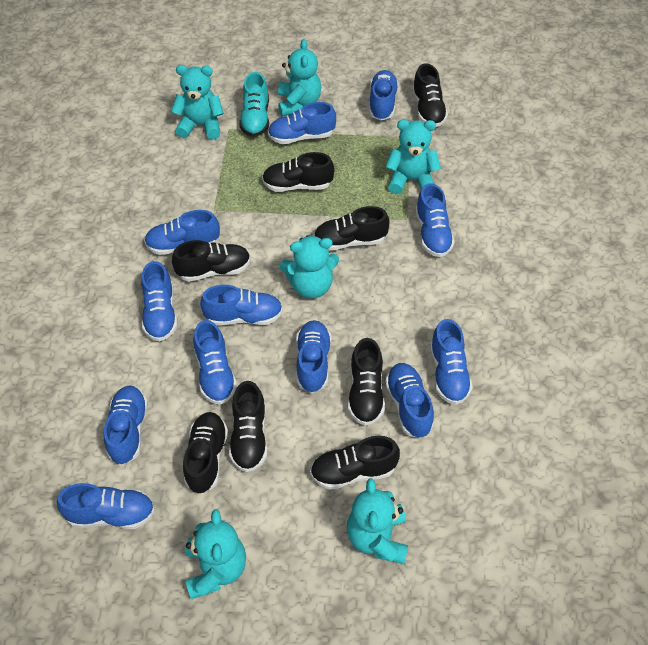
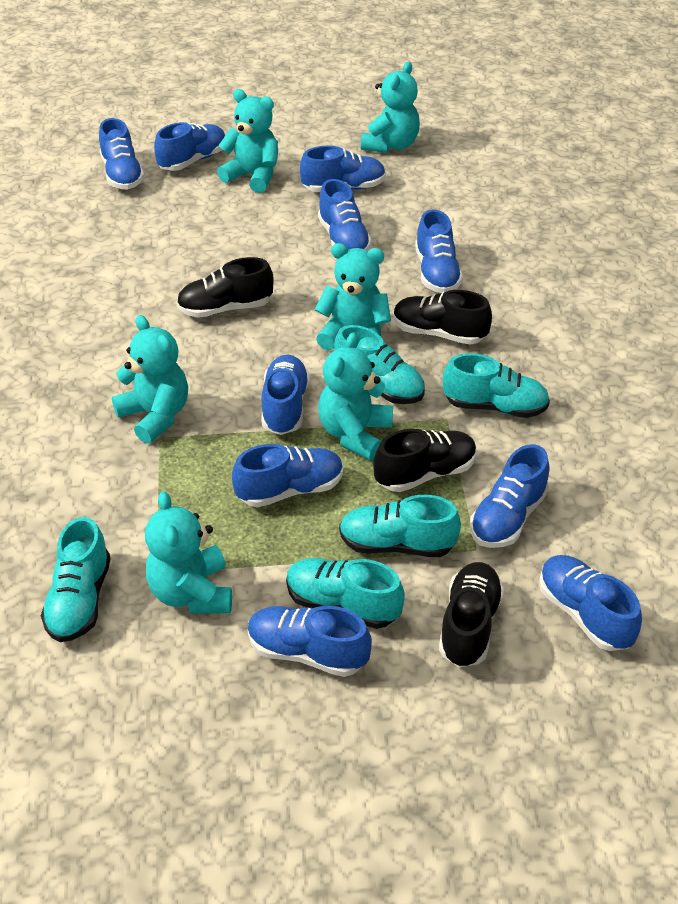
black shoe: 8 -> 4
blue shoe: 12 -> 10
turquoise shoe: 1 -> 5

